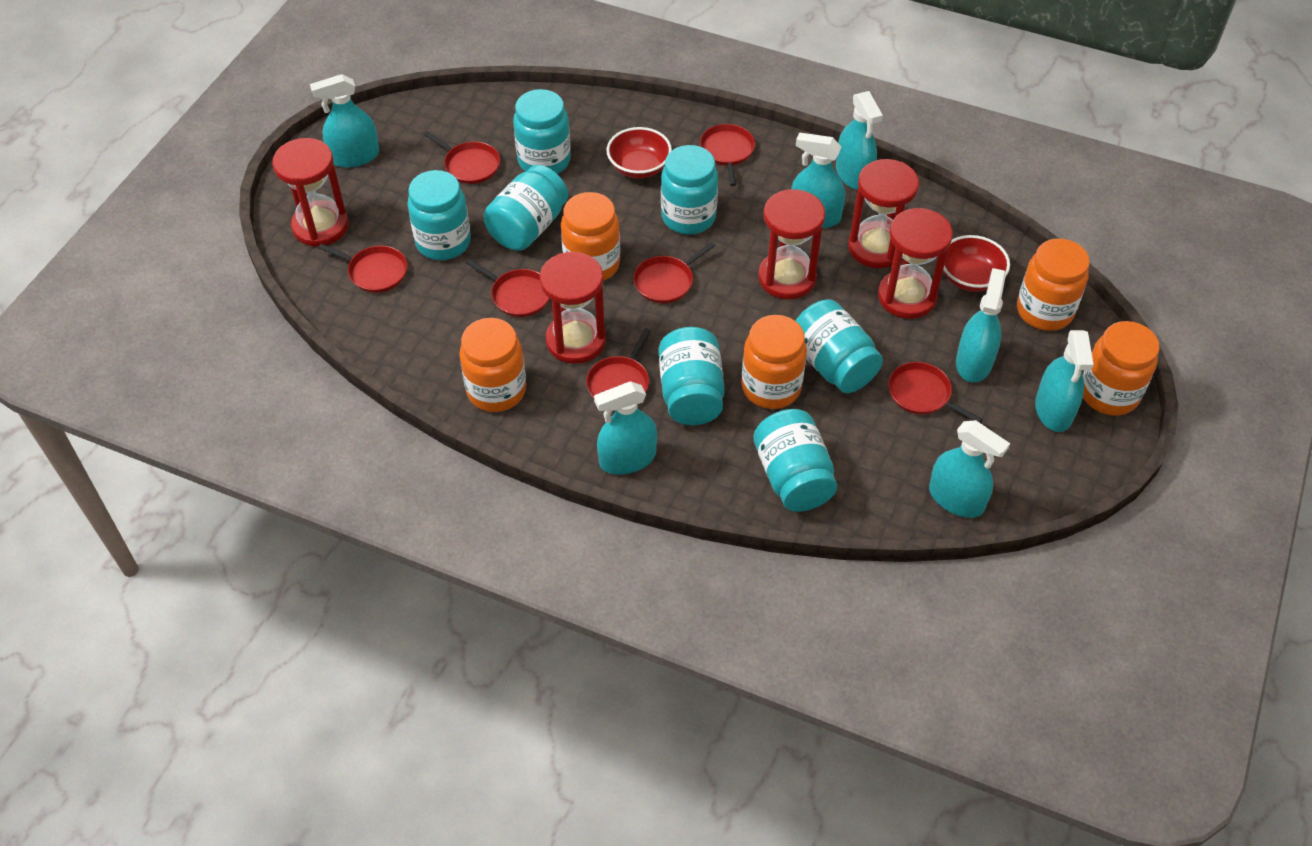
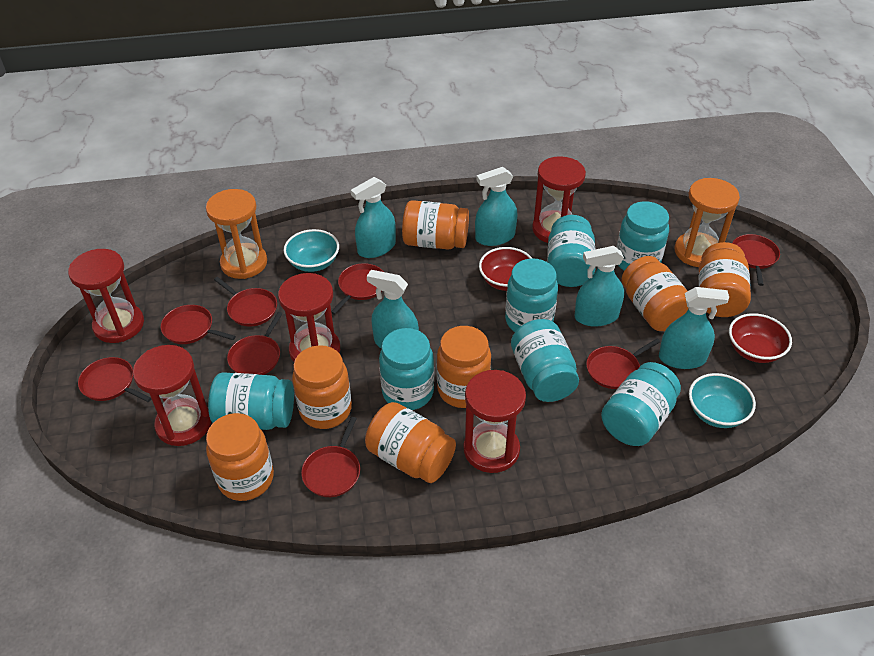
orange hourglass: 0 -> 2
orange jar: 5 -> 7
red pan: 7 -> 8
turquoise bowl: 0 -> 2
turquoise spray bottle: 7 -> 5

